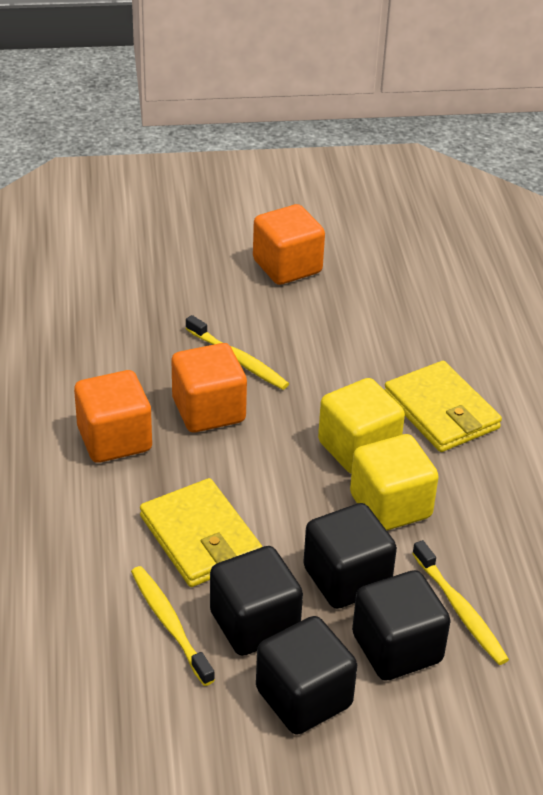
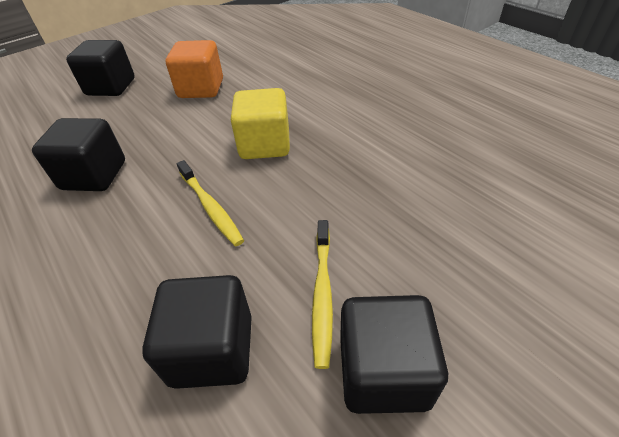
orange cube: 3 -> 1
yellow cube: 2 -> 1
yellow toothbrush: 3 -> 2
yellow wallet: 2 -> 0

